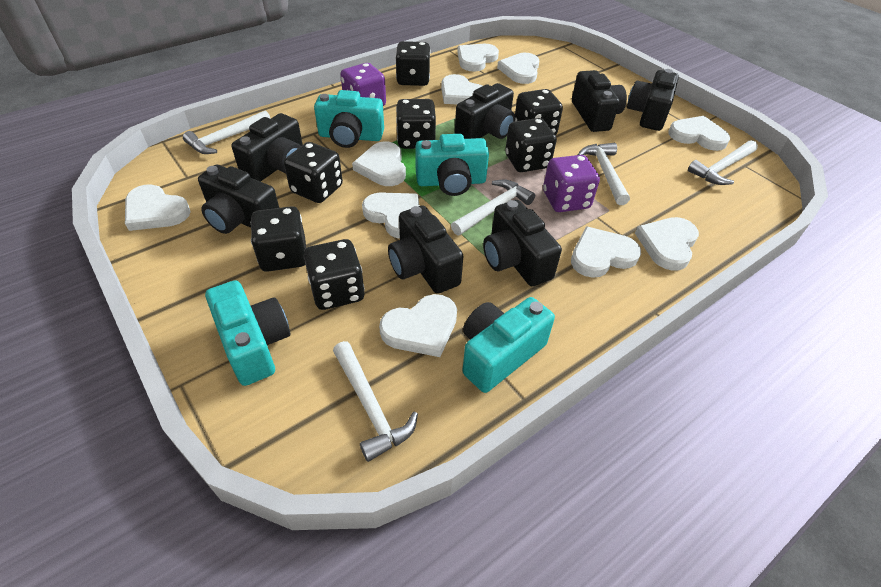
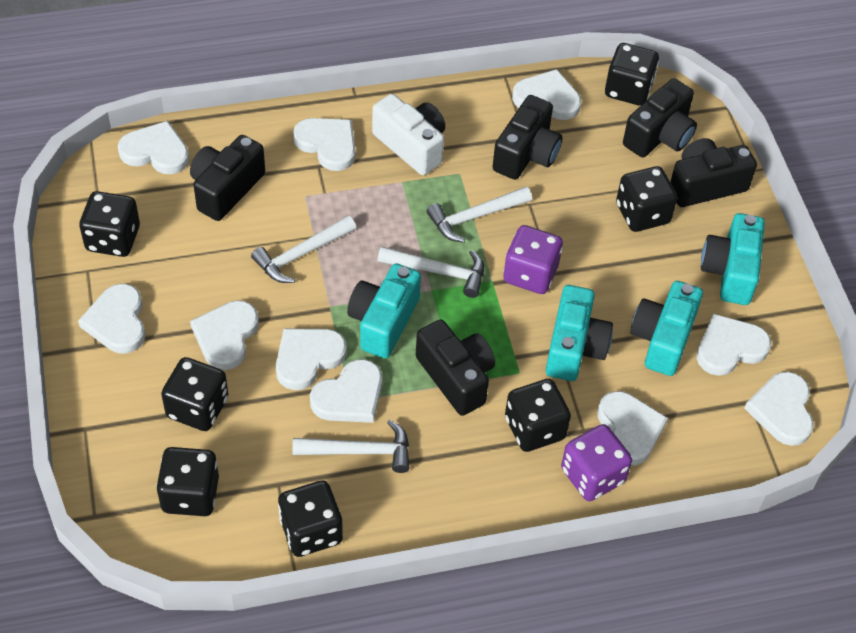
black camera: 7 -> 5
white camera: 0 -> 1
white hammer: 5 -> 4

